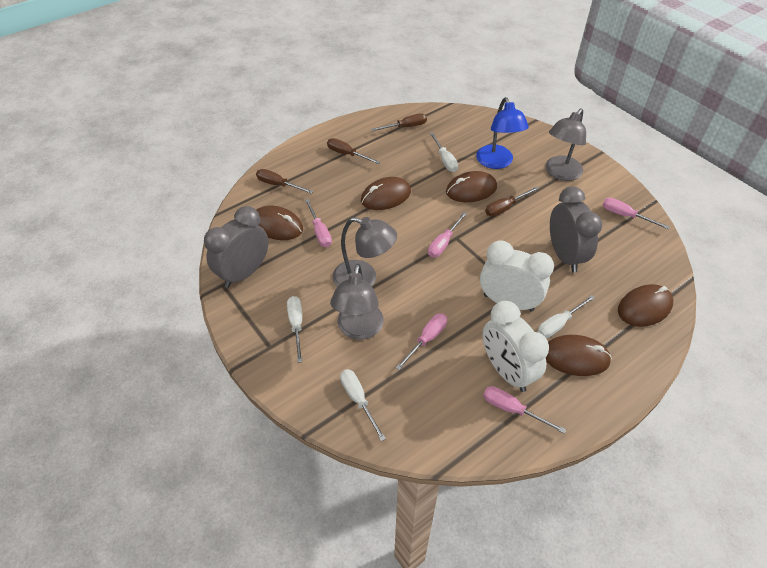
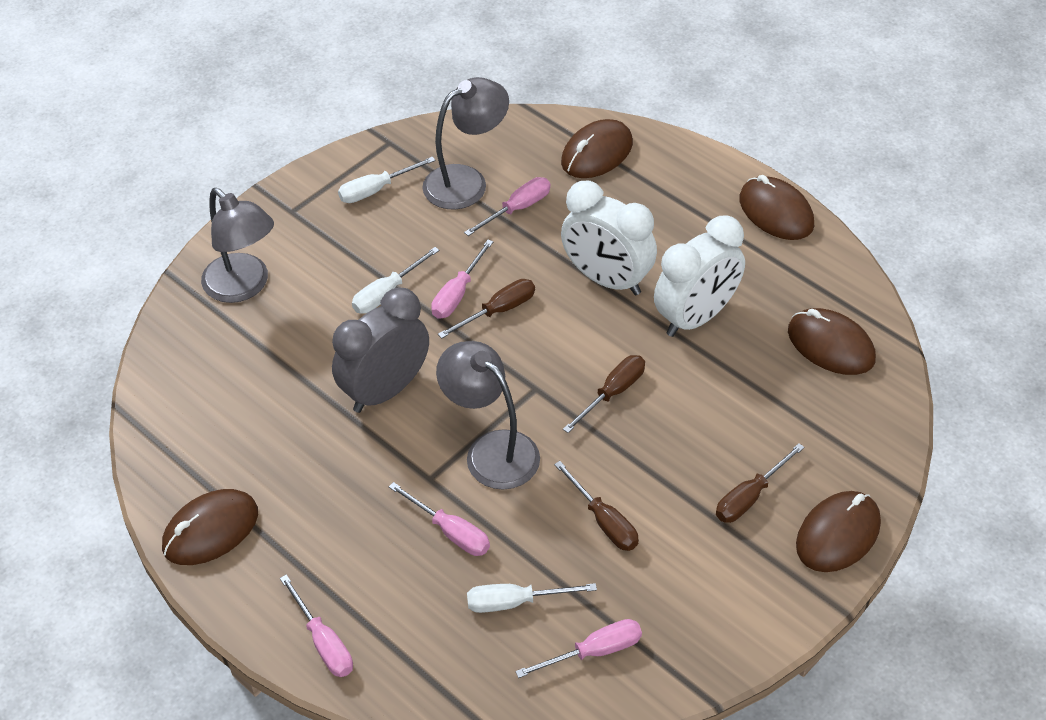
blue lamp: 1 -> 0
grey clock: 2 -> 1
white screwdriver: 4 -> 3

